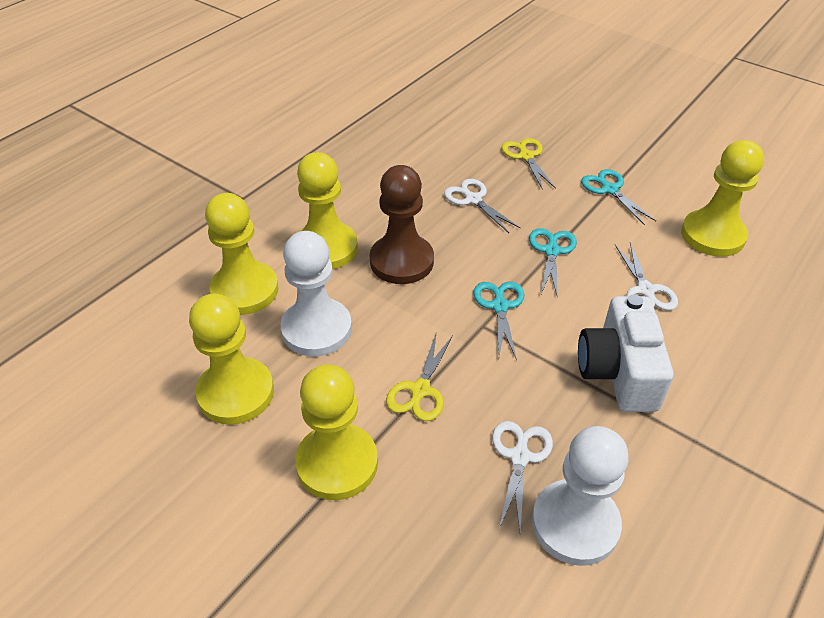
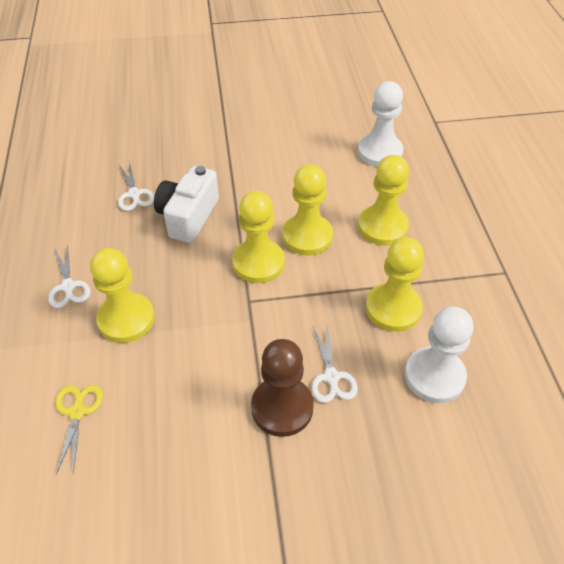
turquoise scissors: 3 -> 0
yellow scissors: 2 -> 1

